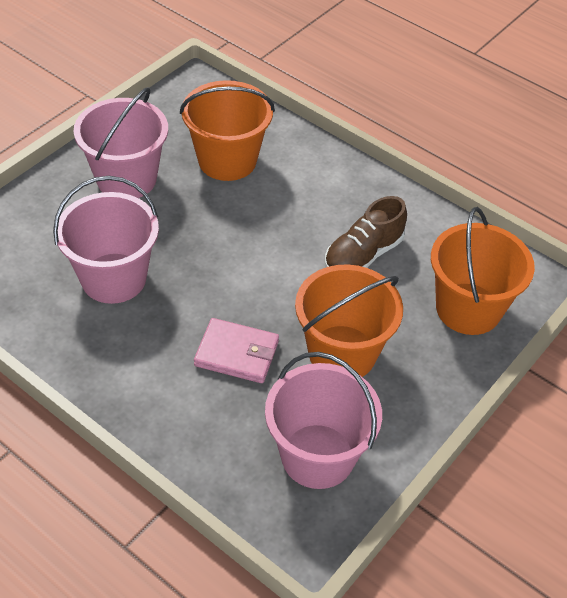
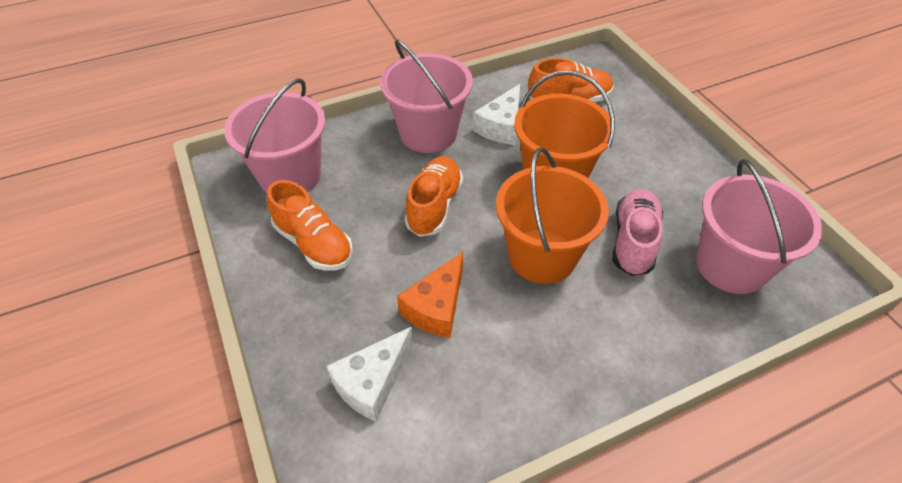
brown shoe: 1 -> 0
orange bucket: 3 -> 2
orange cheese: 0 -> 1
orange shoe: 0 -> 3
pink shoe: 0 -> 1
pink wallet: 1 -> 0
white cheese: 0 -> 2

